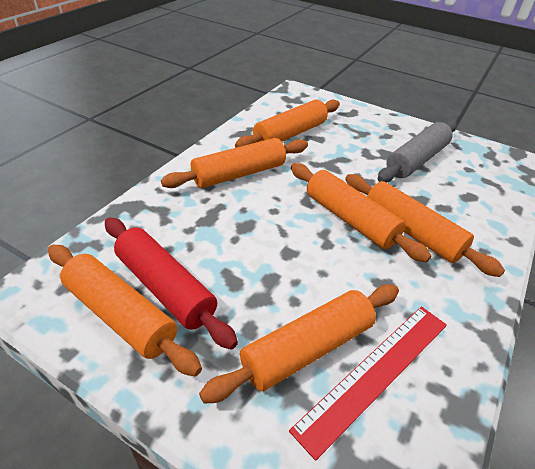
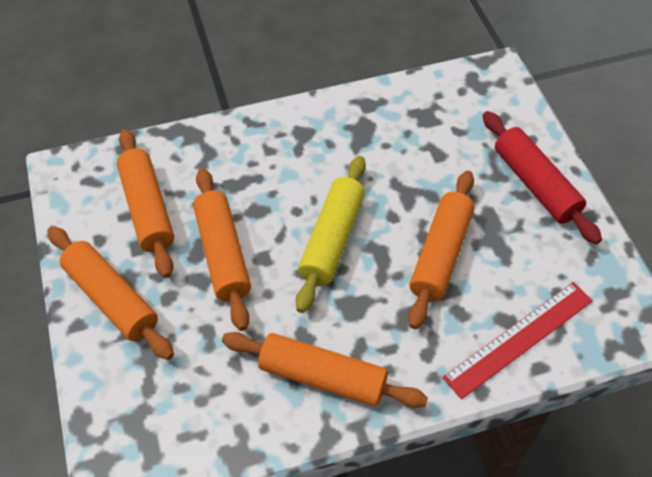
grey rolling pin: 1 -> 0
orange rolling pin: 6 -> 5
yellow rolling pin: 0 -> 1

